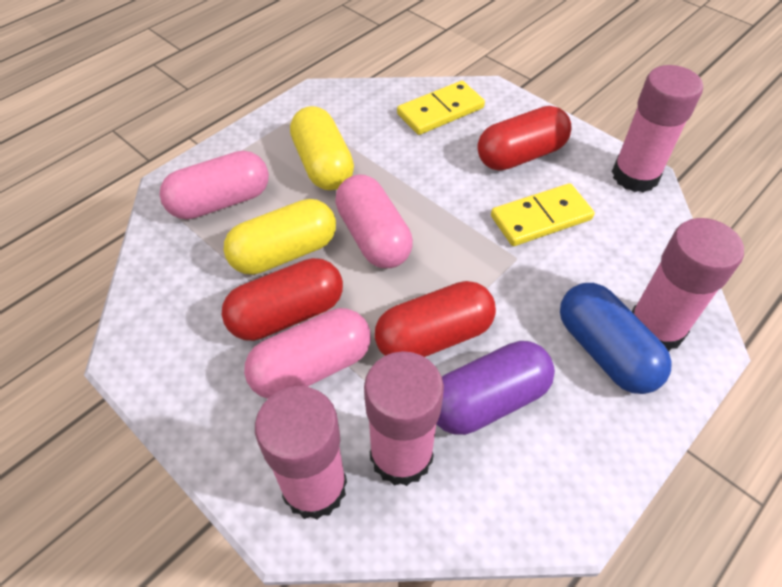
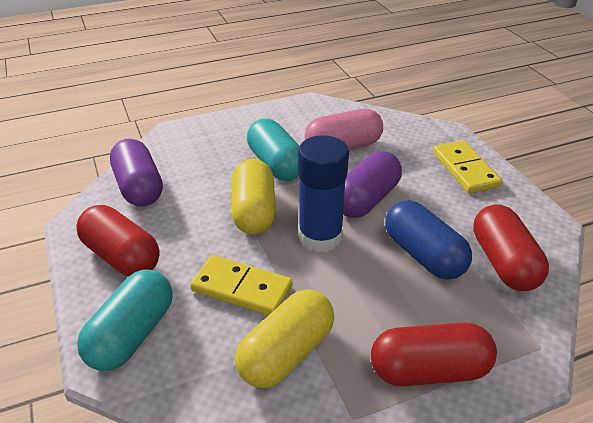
blue glue stick: 0 -> 1
pink capsule: 3 -> 1
pink glue stick: 4 -> 0
purple capsule: 1 -> 2
turquoise capsule: 0 -> 2

